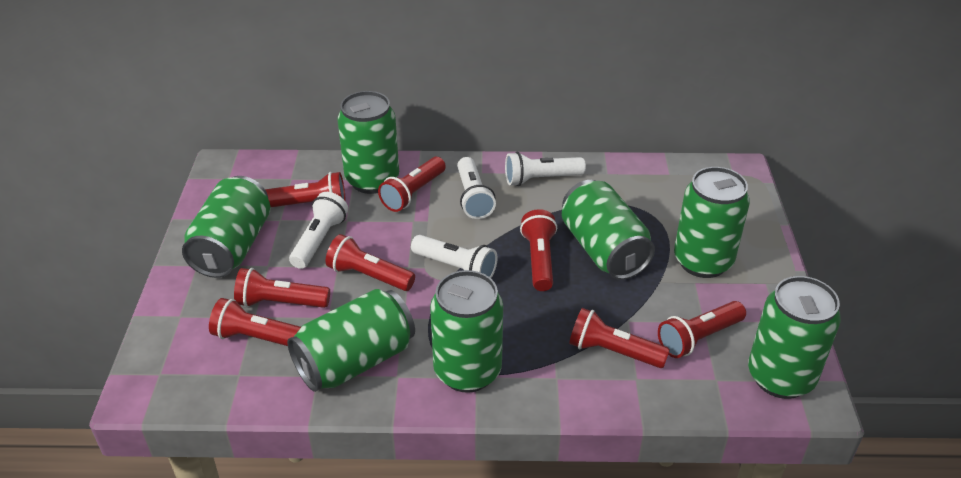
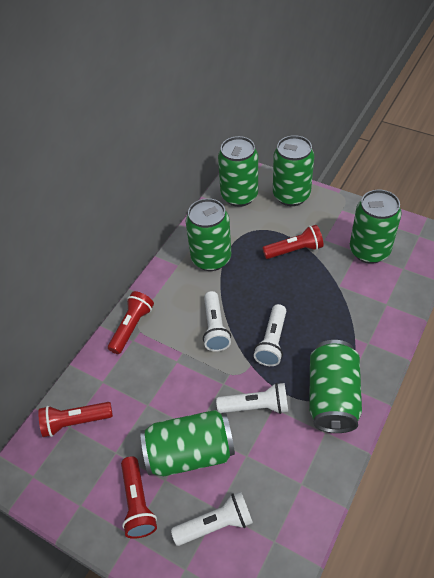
green can: 7 -> 6
red flashlight: 8 -> 4

